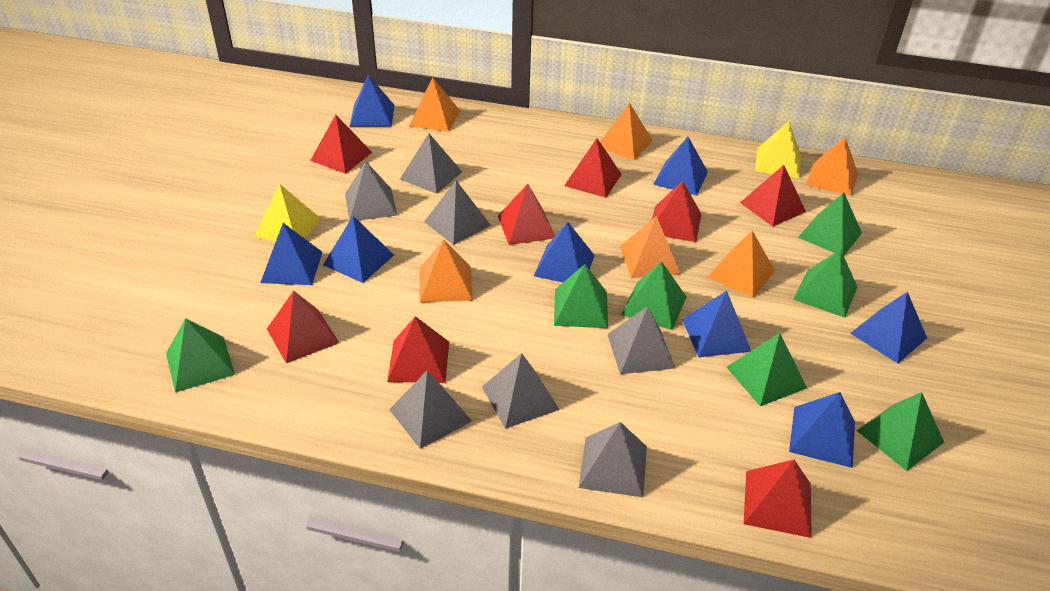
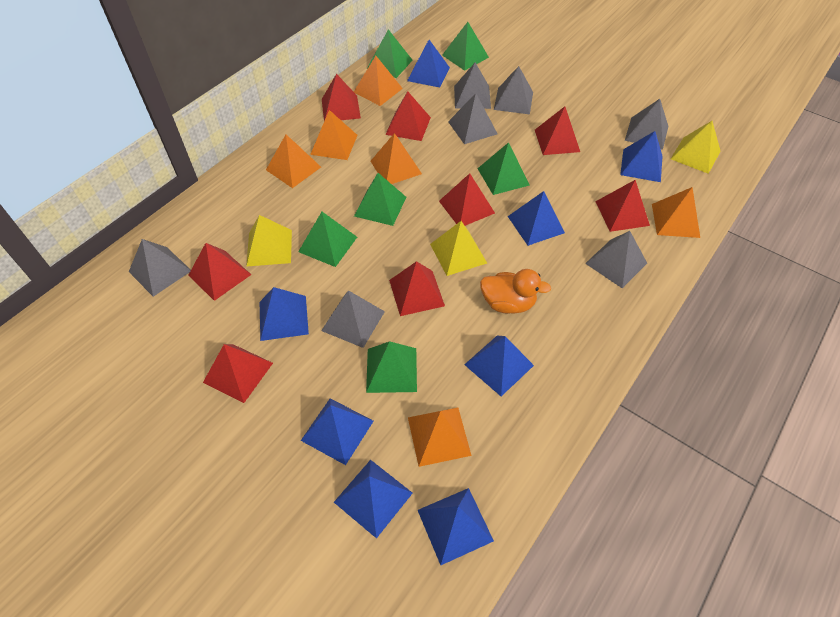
green pyramid: 7 -> 6
orange duck: 0 -> 1
yellow pyramid: 2 -> 3

